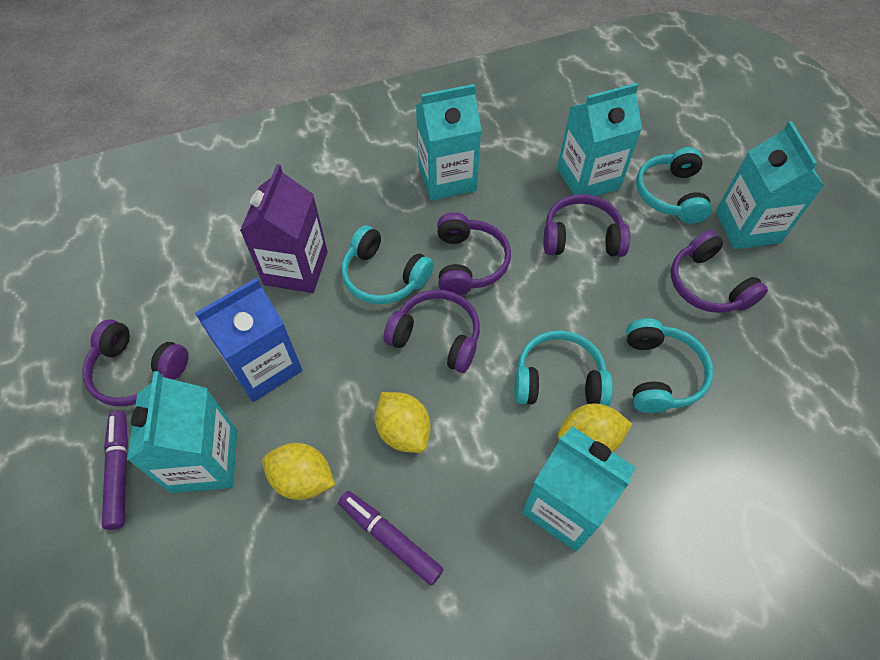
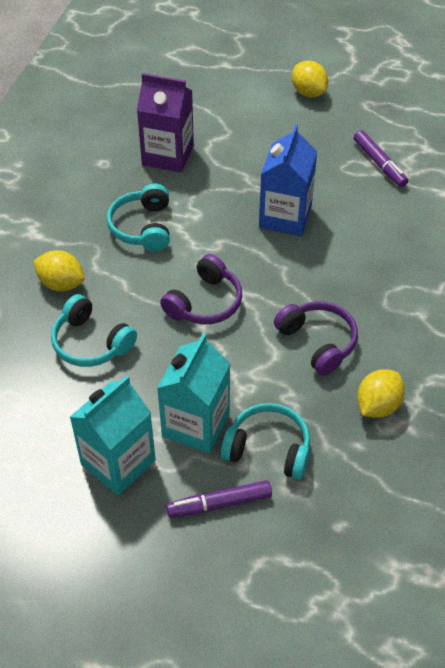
purple headphones: 5 -> 2
turquoise carton: 5 -> 2
turquoise headphones: 4 -> 3

